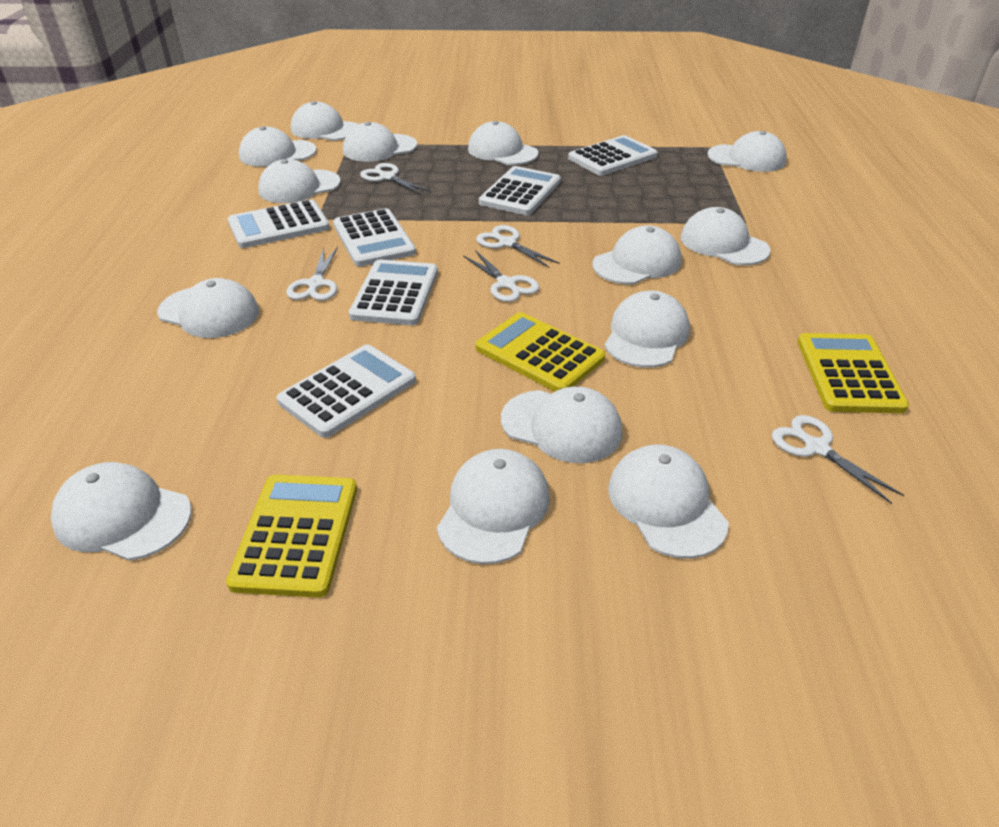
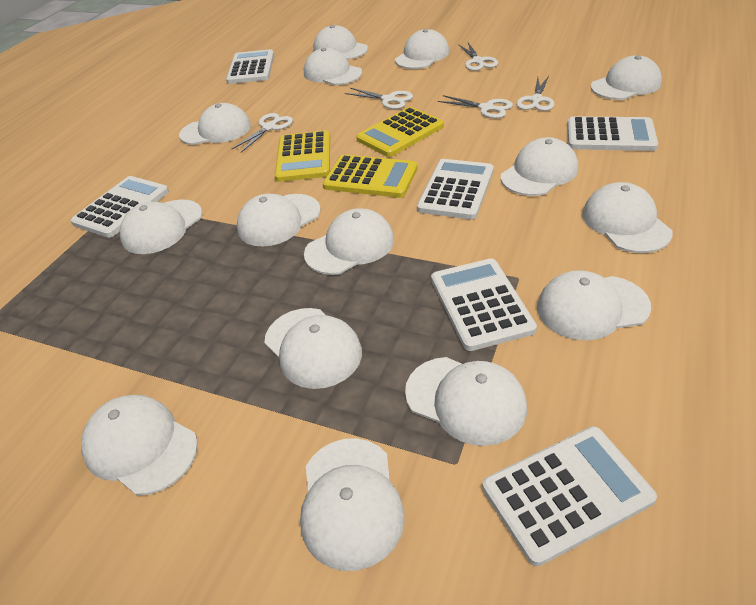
white cap: 14 -> 15

